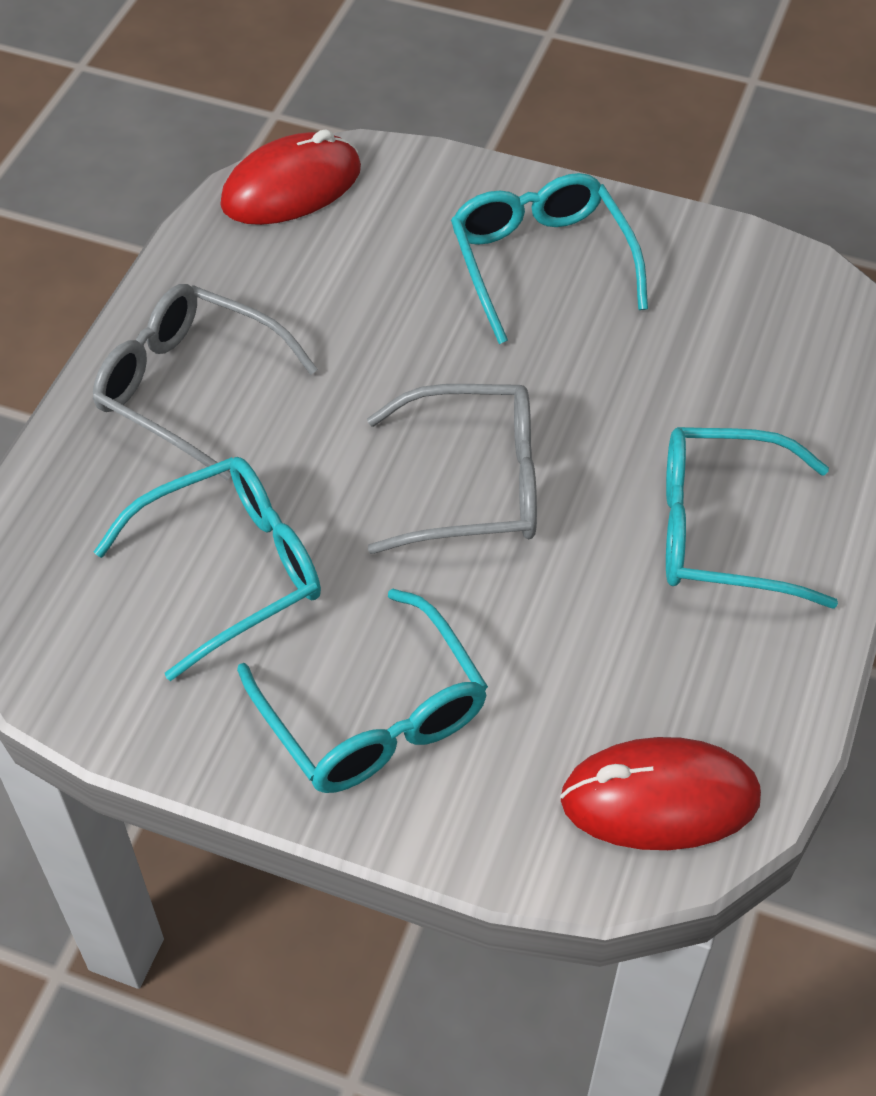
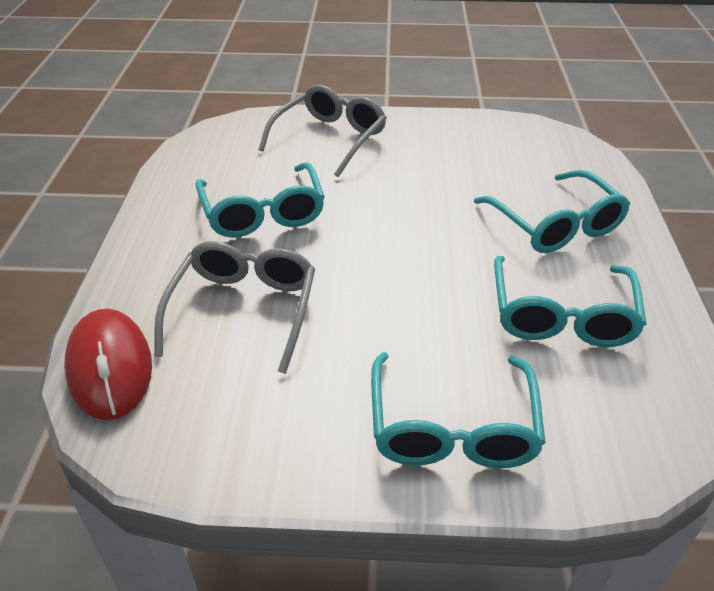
red mouse: 2 -> 1

